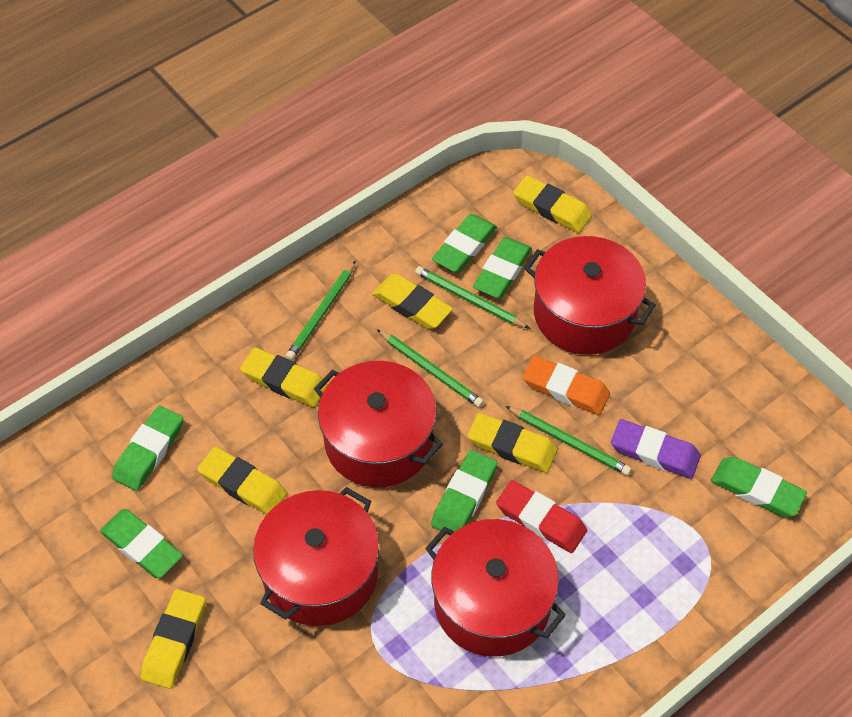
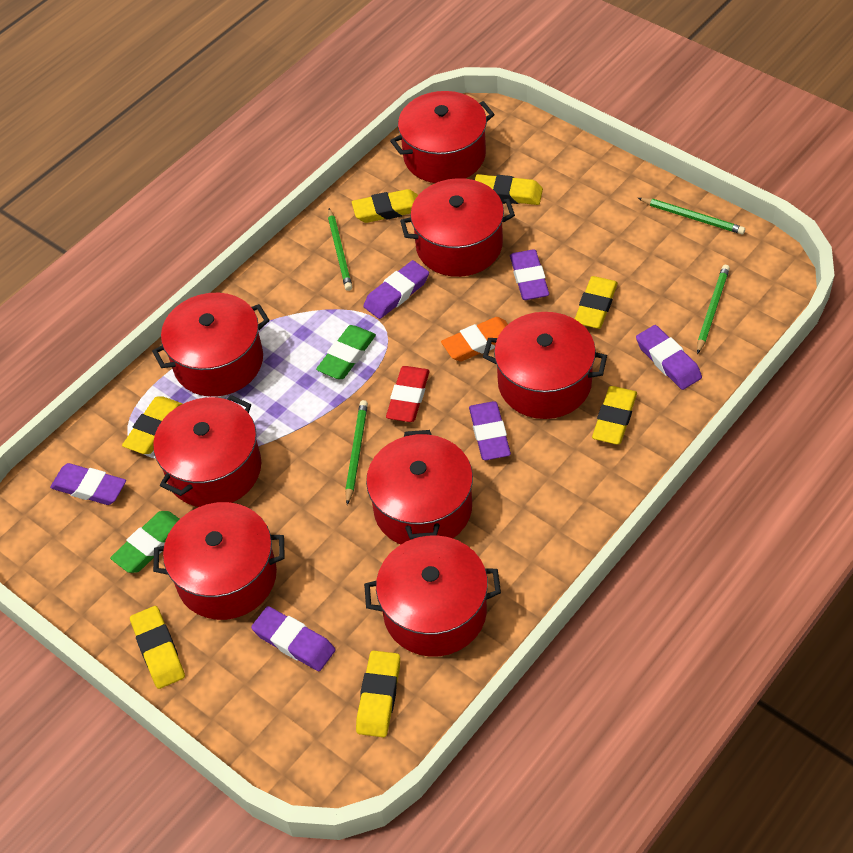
green eraser: 6 -> 2
purple eraser: 1 -> 6
red pot: 4 -> 8
yellow eraser: 6 -> 7

